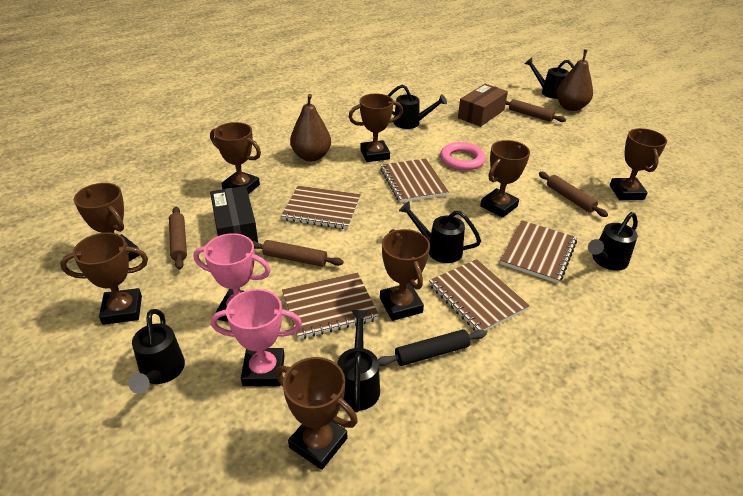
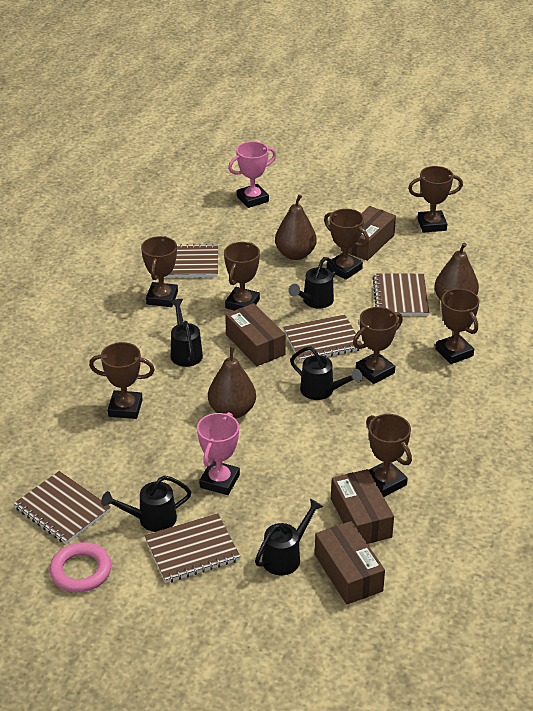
black box: 1 -> 0
black rolling pin: 1 -> 0
black watering can: 6 -> 5
brown box: 1 -> 4
brown pear: 2 -> 3
brown rolling pin: 4 -> 0

